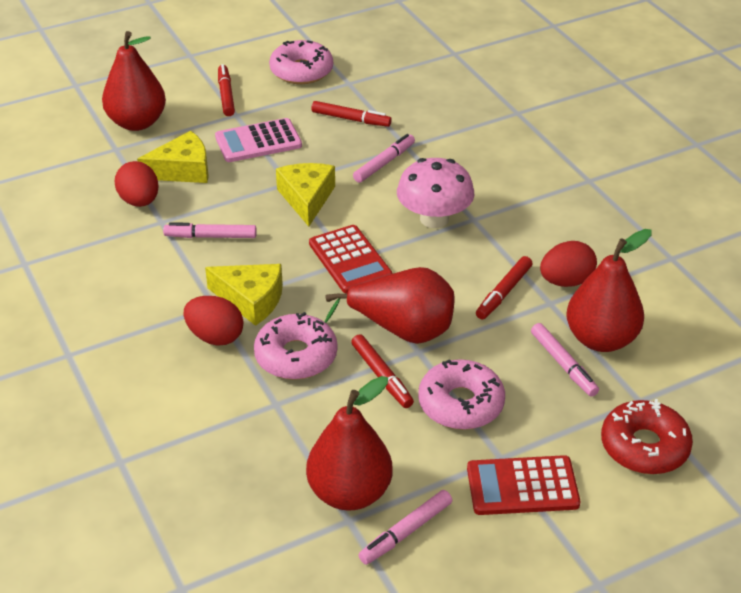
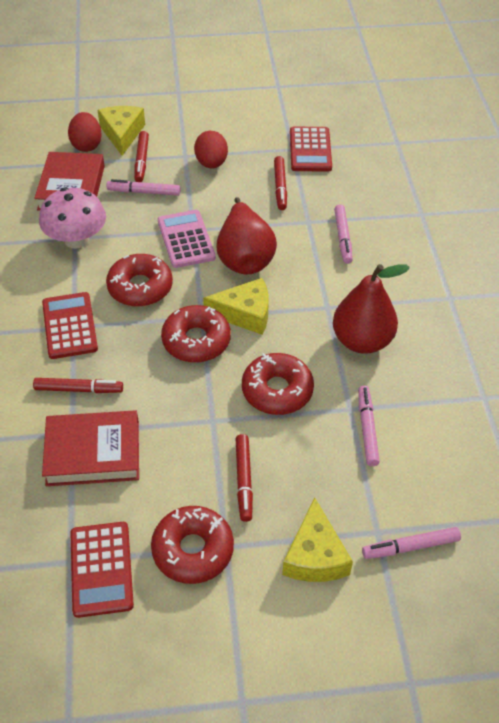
pink donut: 3 -> 0
red book: 0 -> 2
red calculator: 2 -> 3
red donut: 1 -> 4
red egg: 3 -> 2
red pear: 4 -> 2

